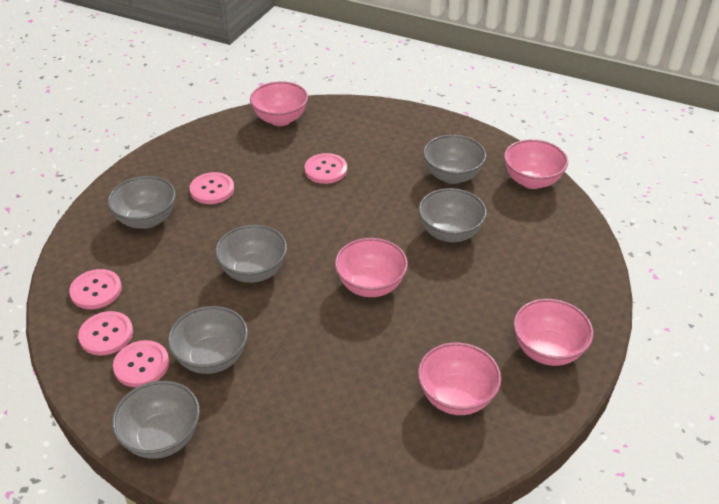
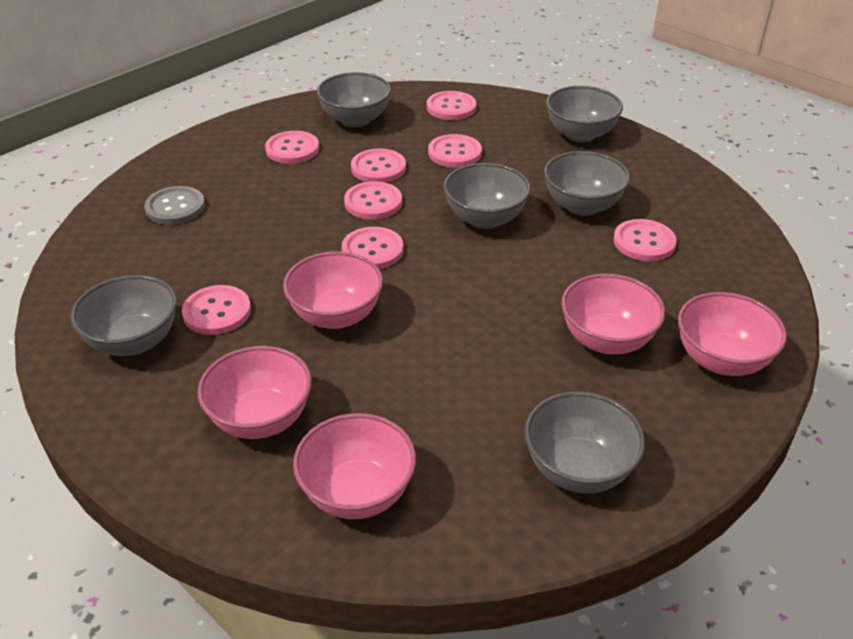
grey button: 0 -> 1
pink button: 5 -> 8

